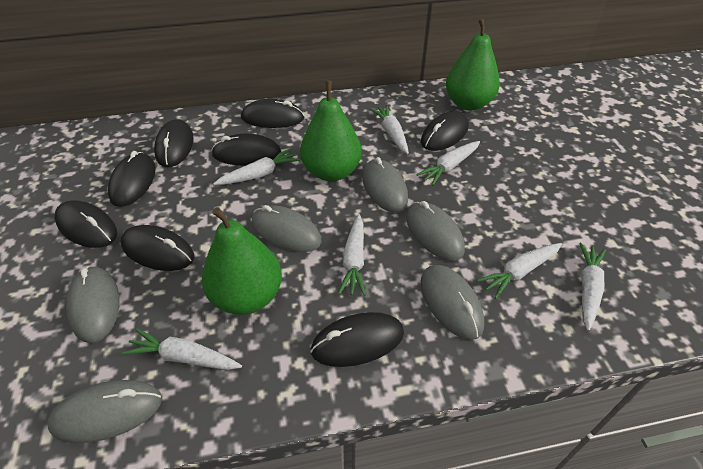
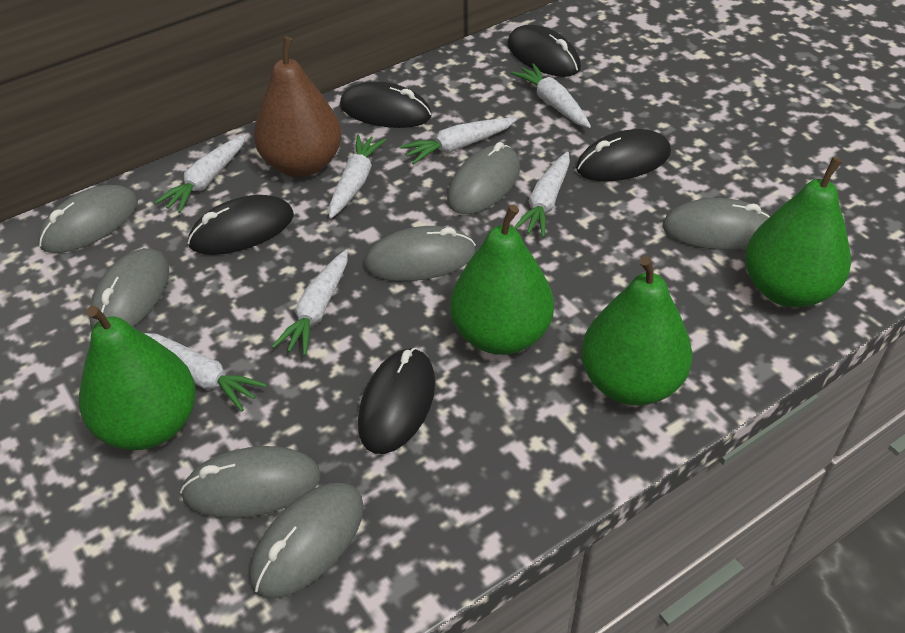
black mouse: 8 -> 5
brown pear: 0 -> 1
green pear: 3 -> 4
grey mouse: 6 -> 7

